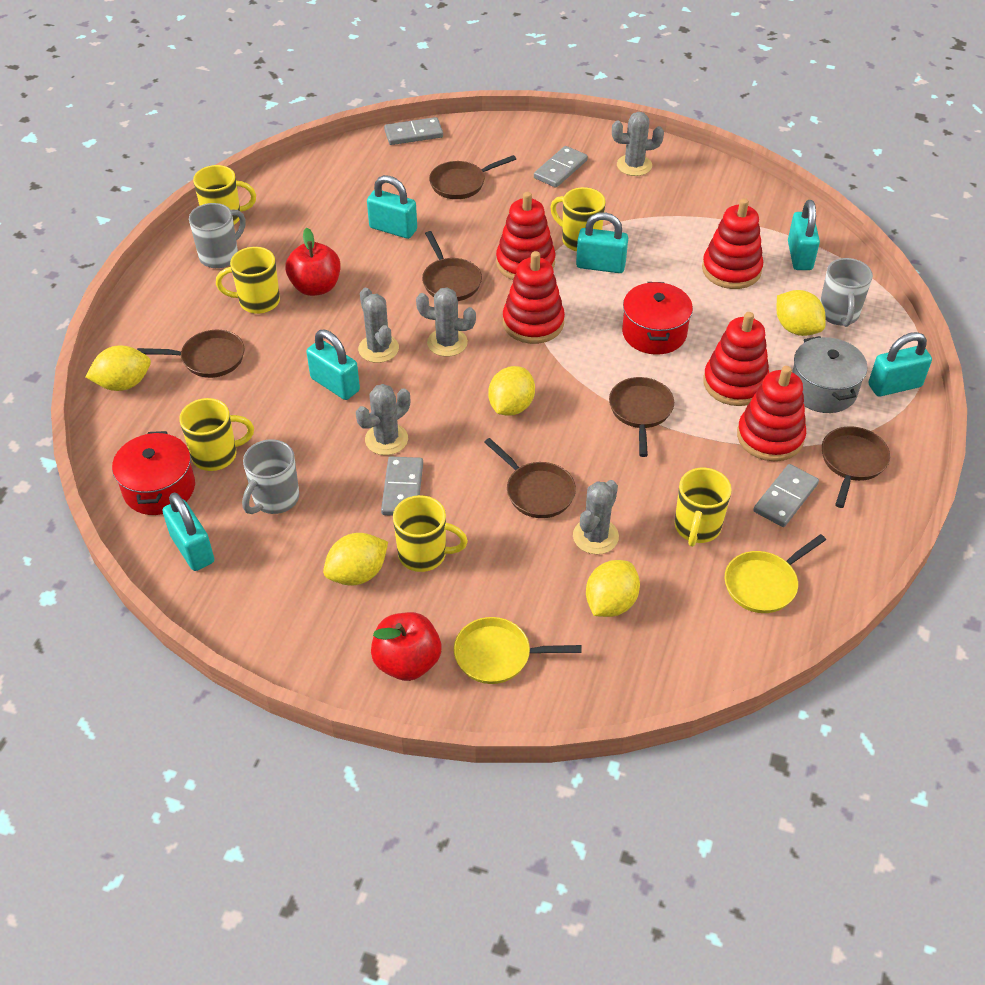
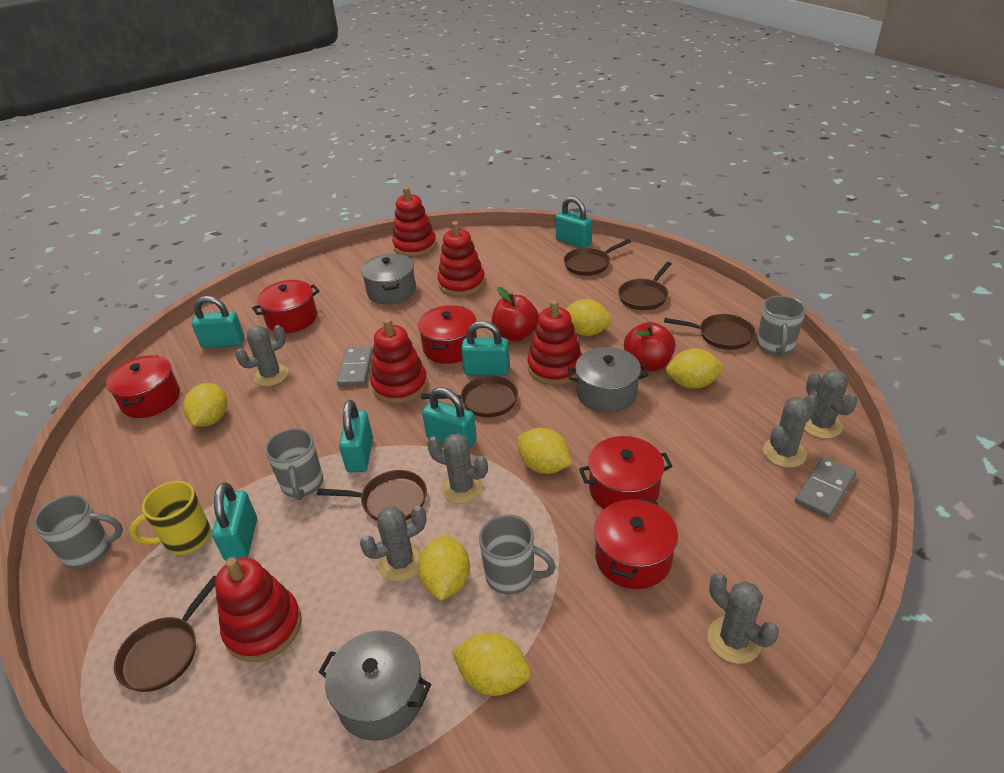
grey cactus: 5 -> 6
grey domino: 4 -> 2
grey mug: 3 -> 4
grey pot: 1 -> 3
red pot: 2 -> 5
yellow lemon: 5 -> 6
yellow mug: 6 -> 1
yellow pan: 2 -> 0

